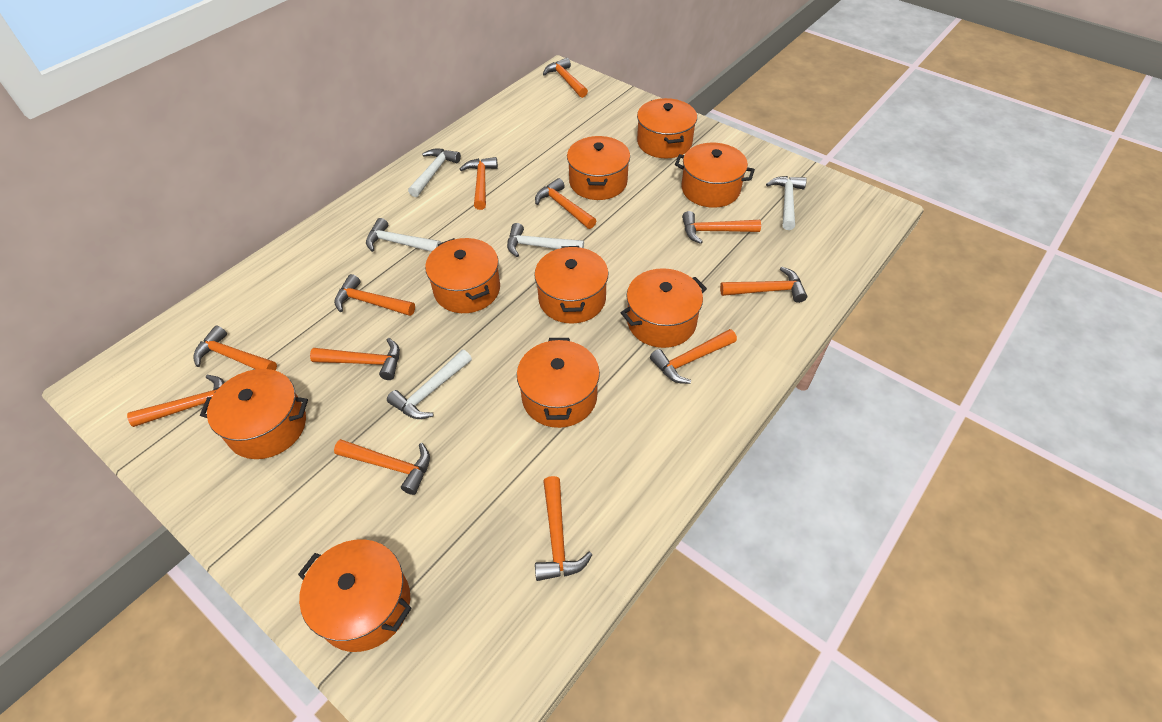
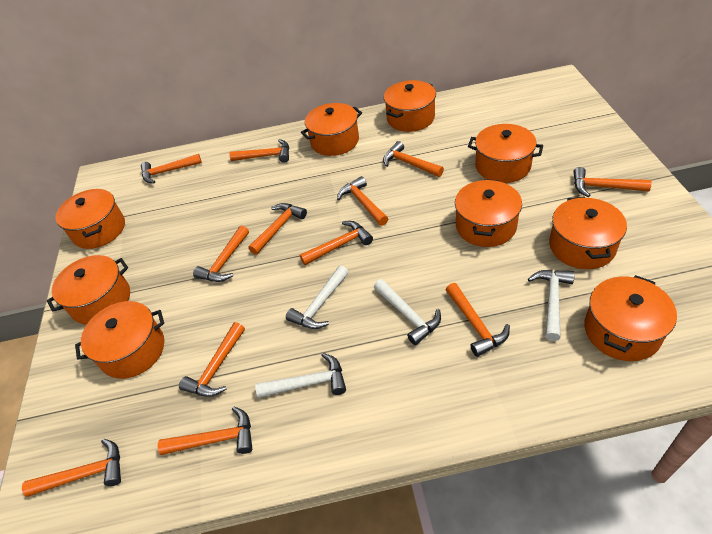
white hammer: 5 -> 4

